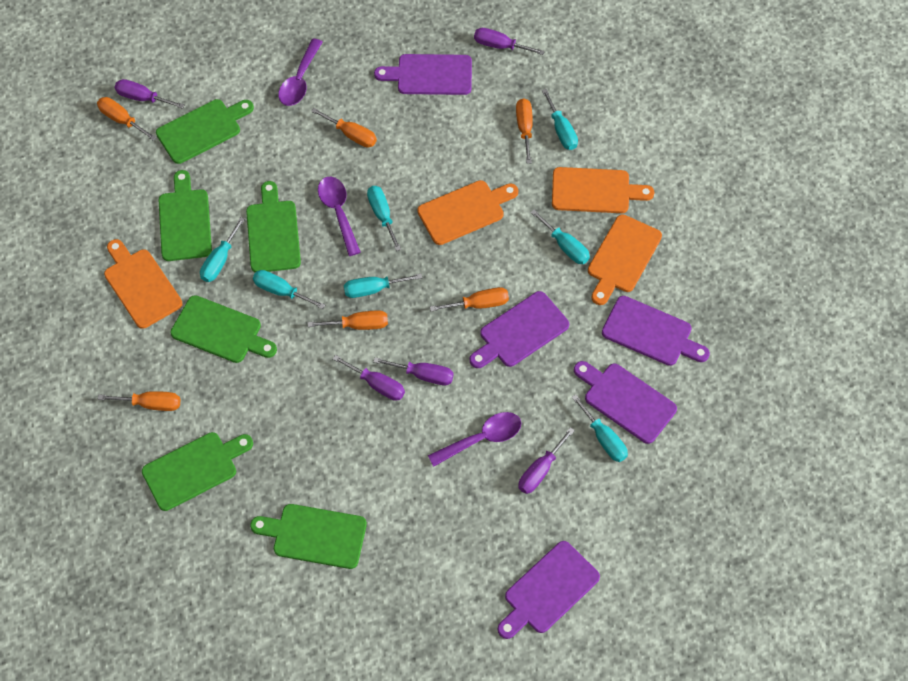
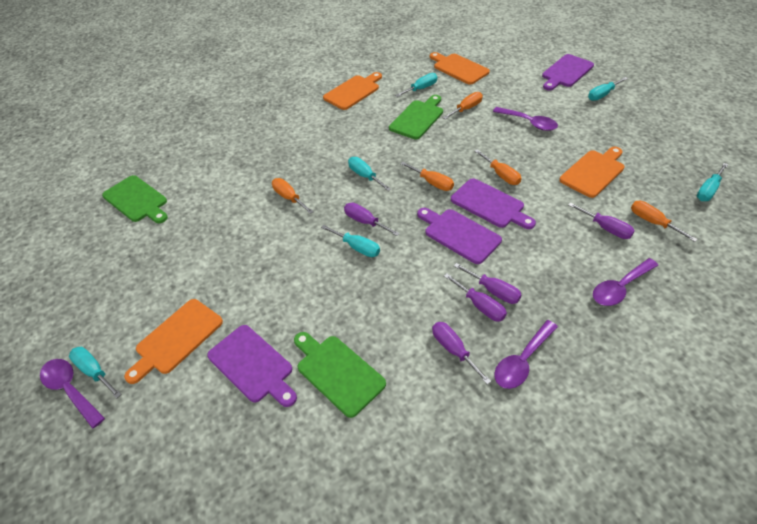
green cutting board: 6 -> 3
orange screwdriver: 6 -> 5
purple cutting board: 5 -> 4
purple spoon: 3 -> 4
turquoise screwdriver: 7 -> 6

